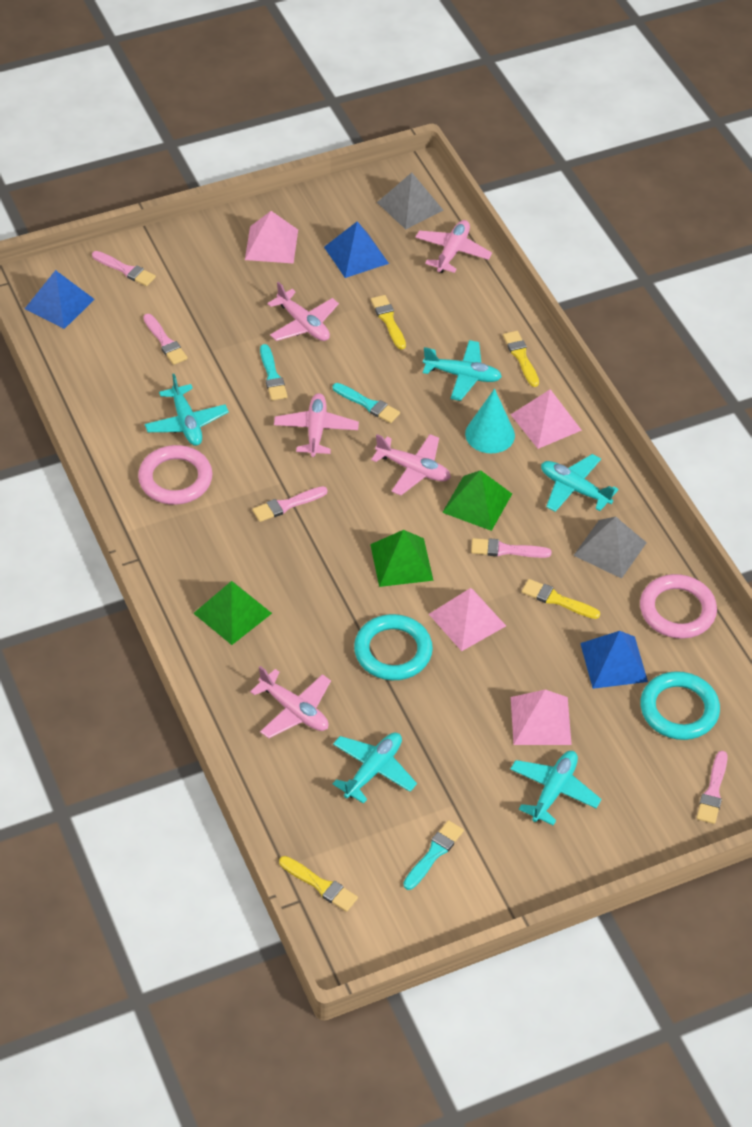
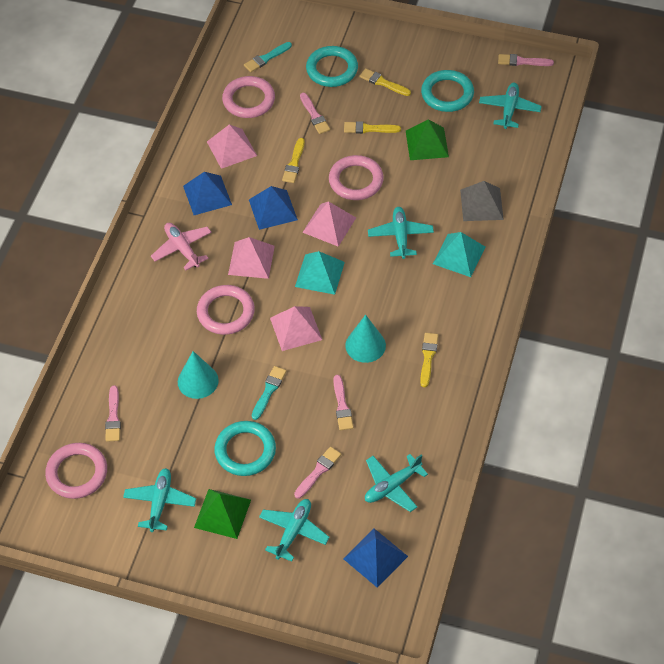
green pyramid: 3 -> 2
grey pyramid: 2 -> 1
pink plane: 5 -> 1
pink ring: 2 -> 4
turquoise brush: 3 -> 2
turquoise cone: 1 -> 2
turquoise pyramid: 0 -> 2
turquoise ring: 2 -> 3

